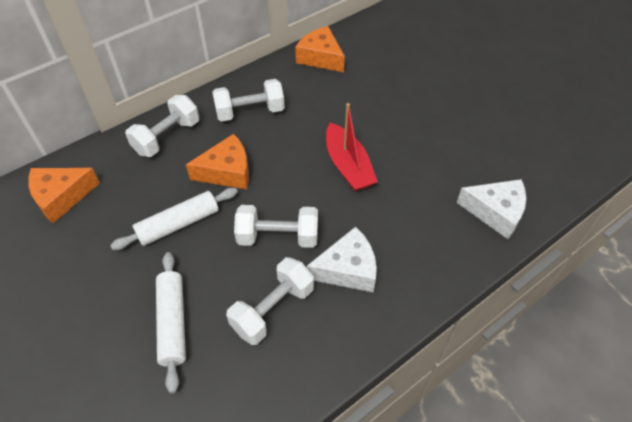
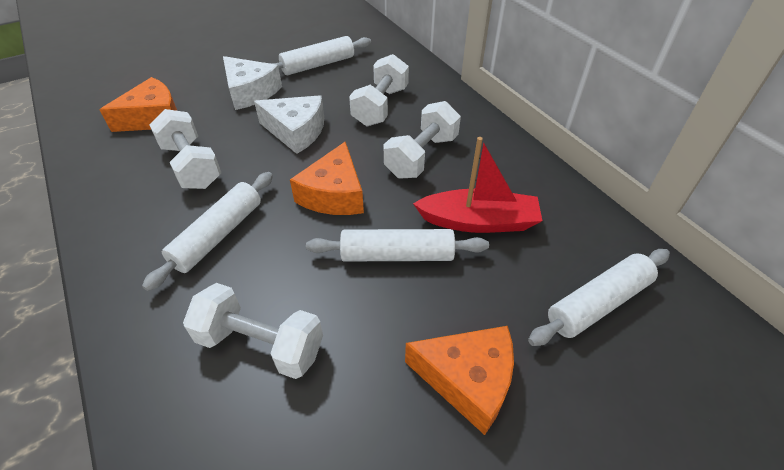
white rolling pin: 2 -> 4

